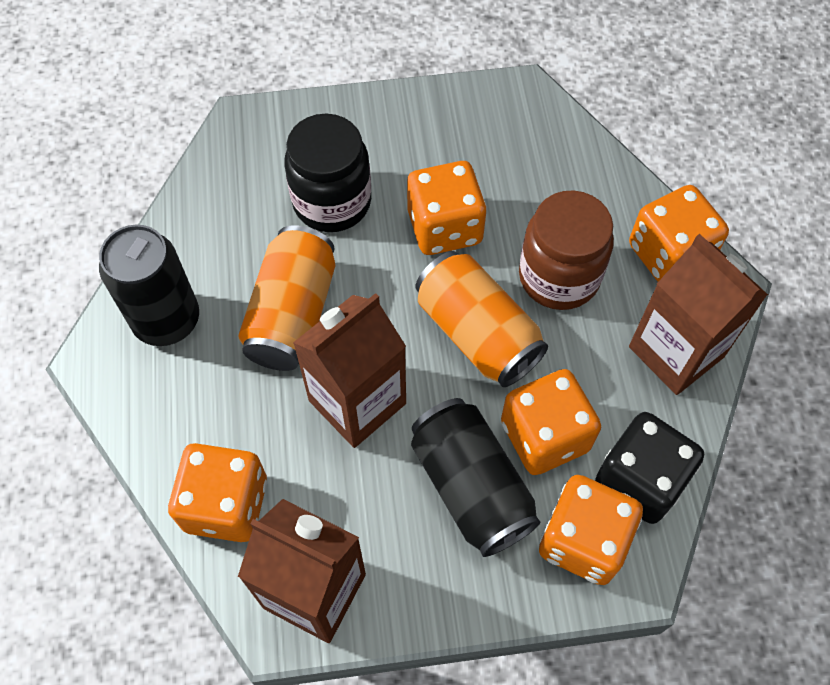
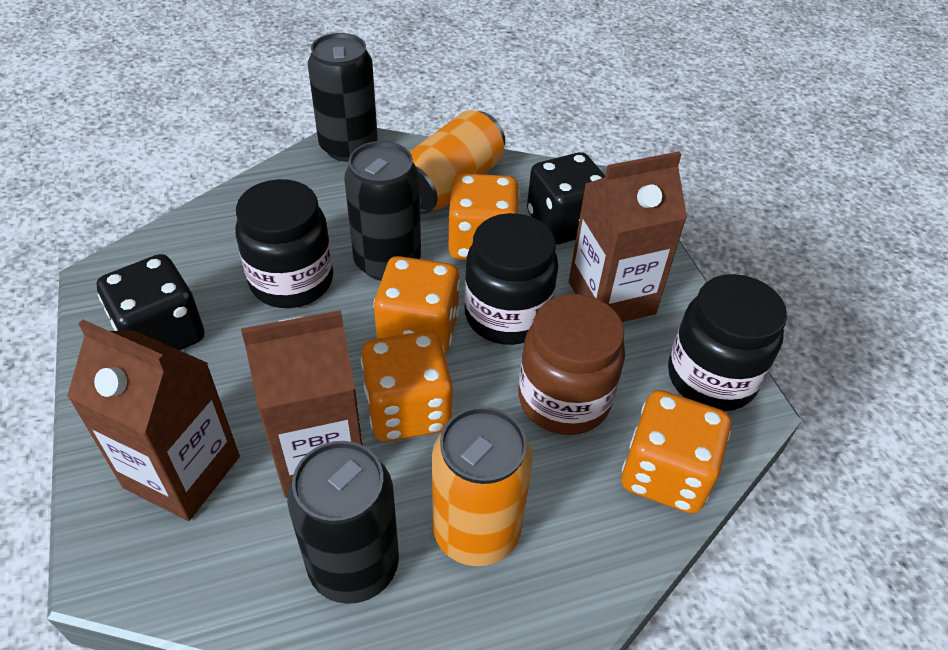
black can: 2 -> 3
black dice: 1 -> 2
black jar: 1 -> 3
orange dice: 5 -> 4

